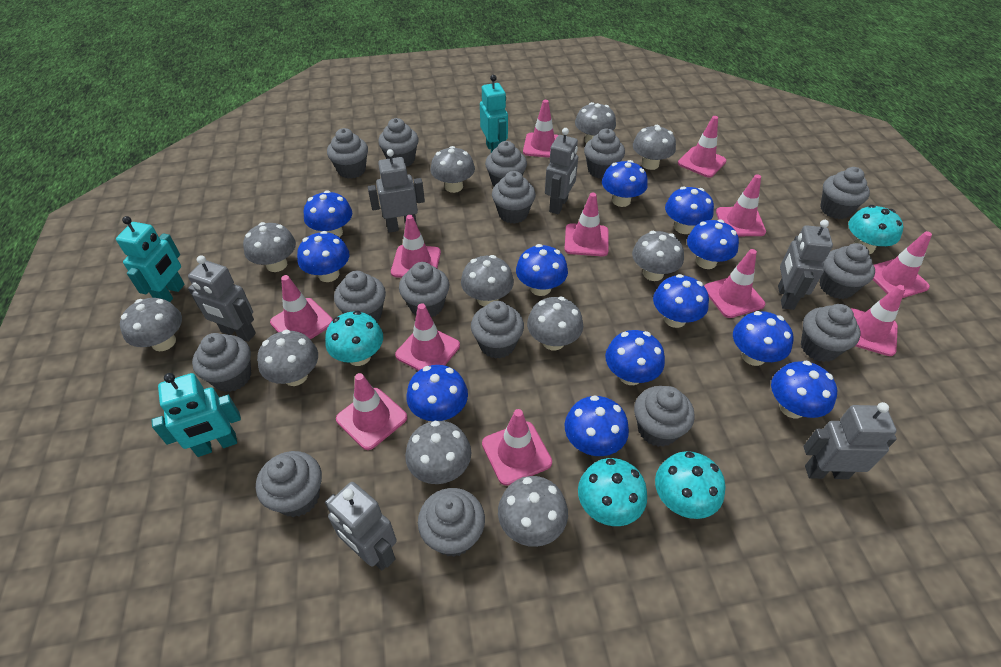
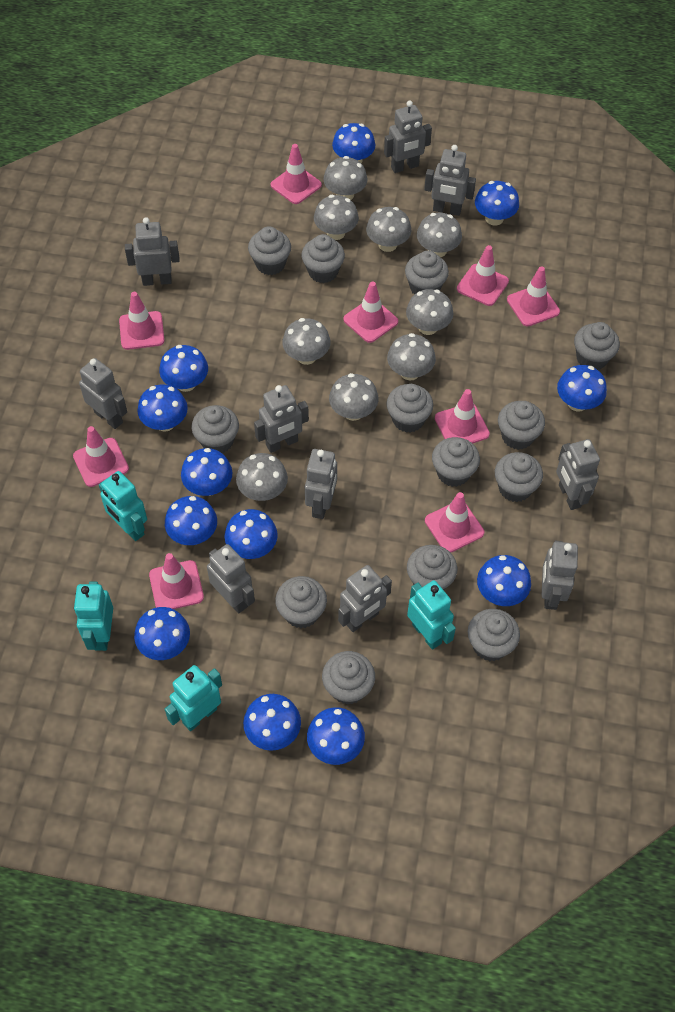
grey cupcake: 15 -> 13
grey mushroom: 11 -> 9
grey robot: 6 -> 10
pink traffic cone: 12 -> 9
turquoise mushroom: 4 -> 0
turquoise robot: 3 -> 4

